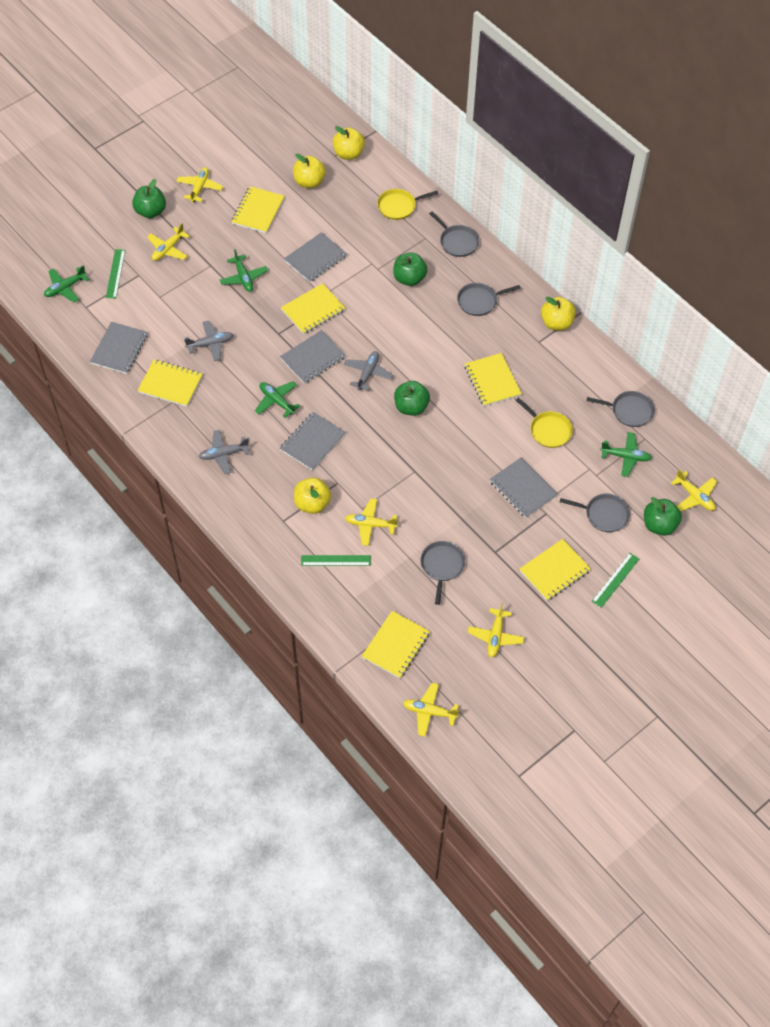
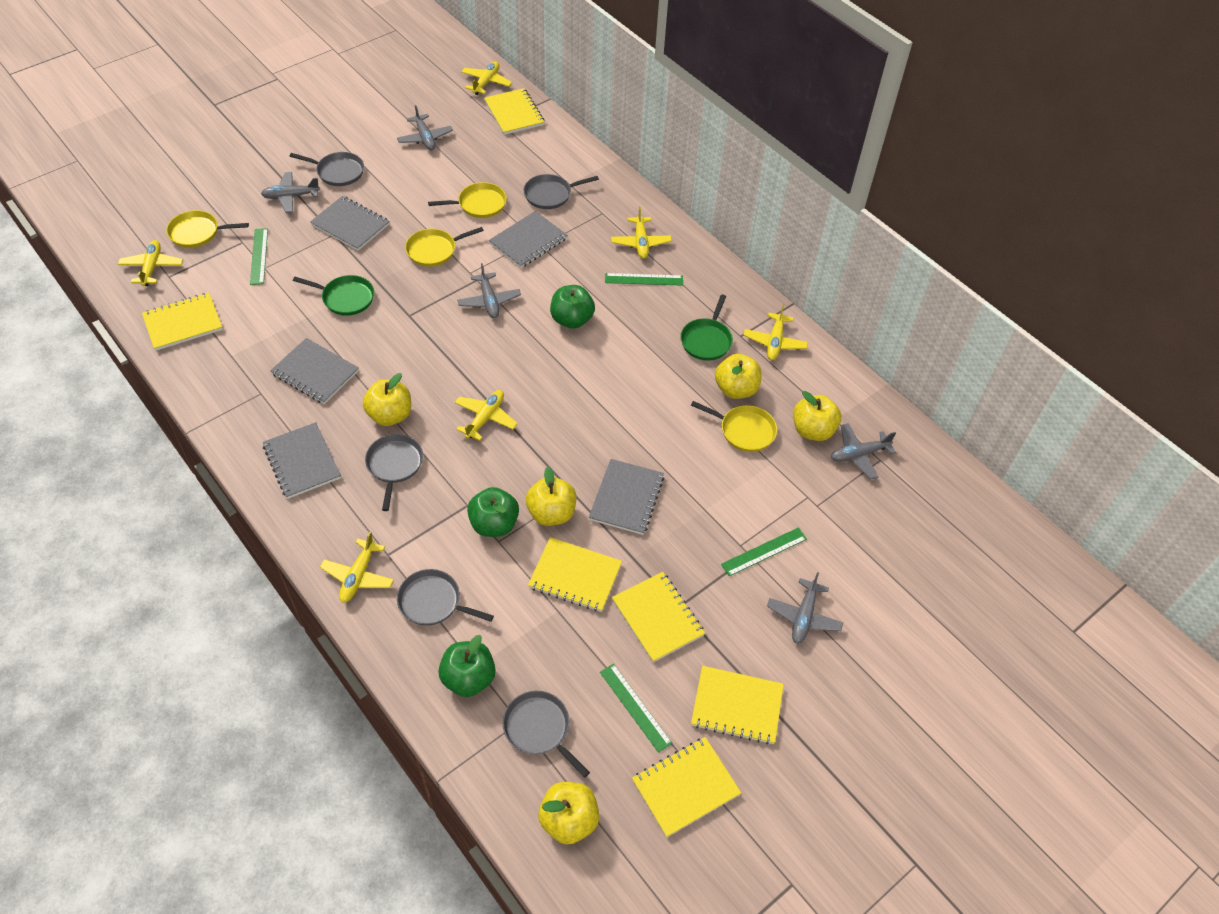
green apple: 4 -> 3
green pan: 0 -> 2
green plane: 4 -> 0
green ruler: 3 -> 4
grey plane: 3 -> 5
yellow apple: 4 -> 5
yellow pan: 2 -> 4

